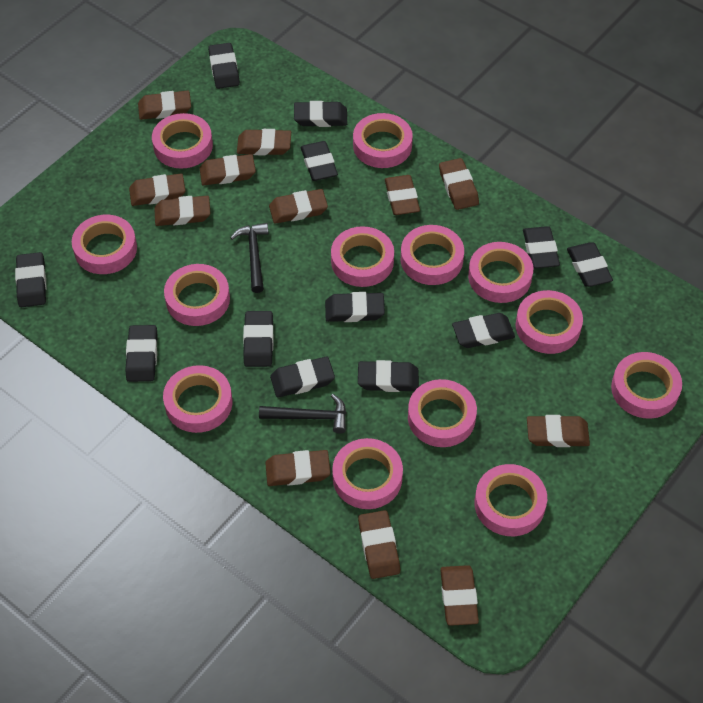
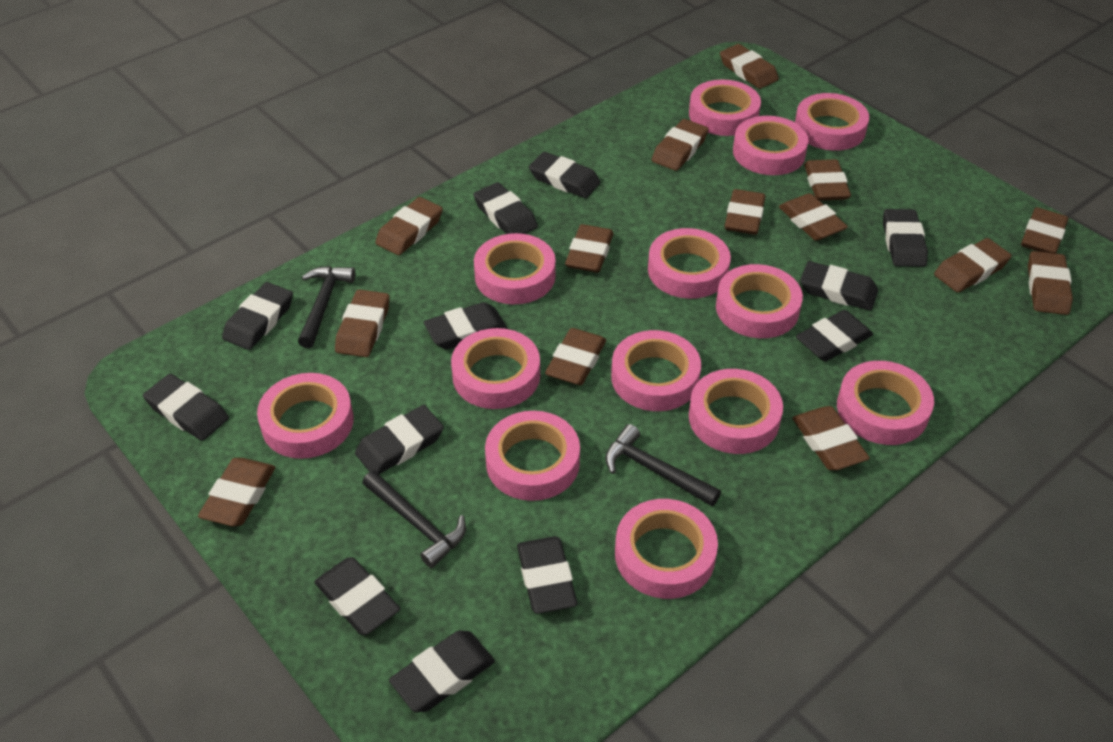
black hammer: 2 -> 3
brown eraser: 12 -> 14

